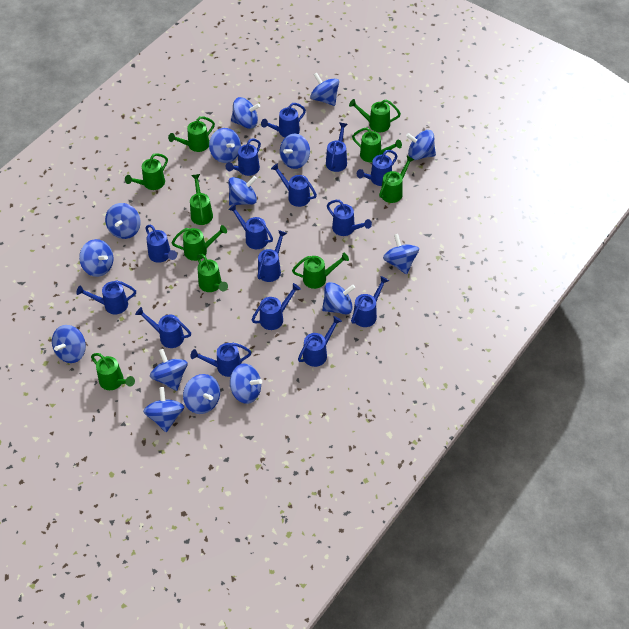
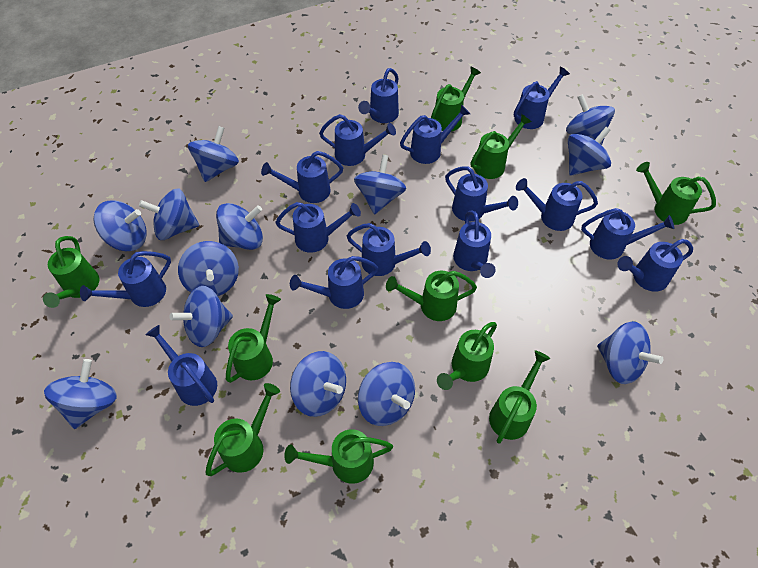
blue spinning top: 15 -> 13

